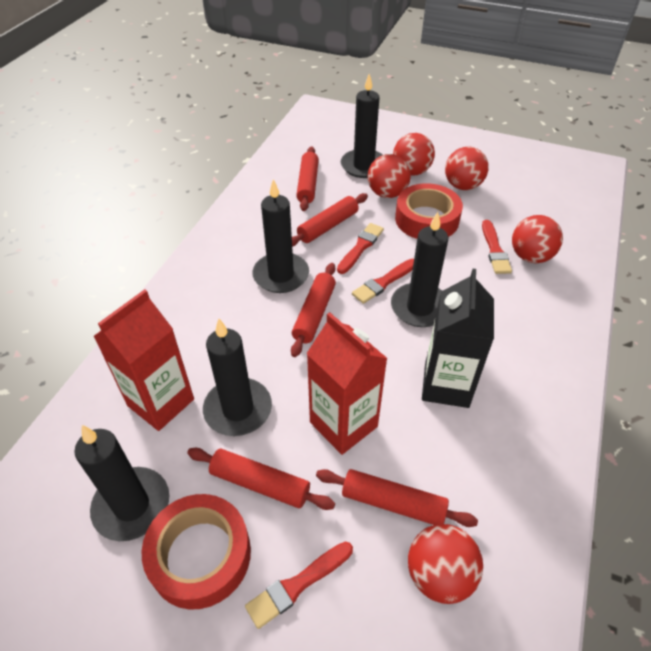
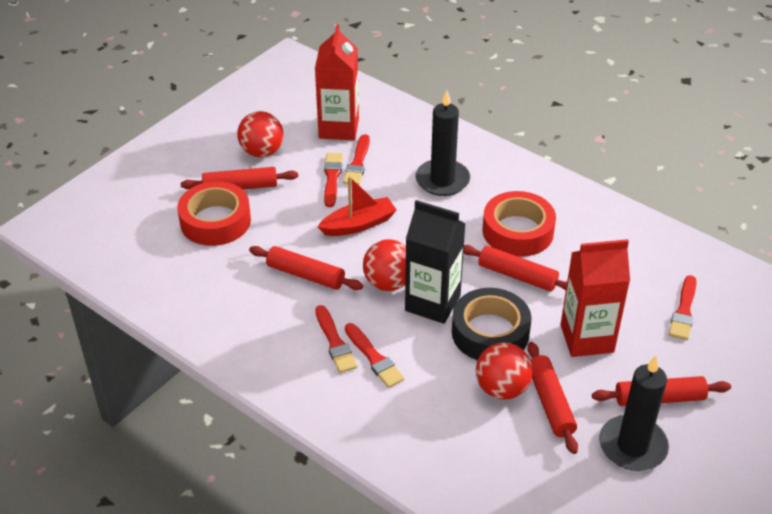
black candle: 5 -> 2
black tape: 0 -> 1
red ball: 5 -> 3
red boat: 0 -> 1
red brush: 4 -> 5

